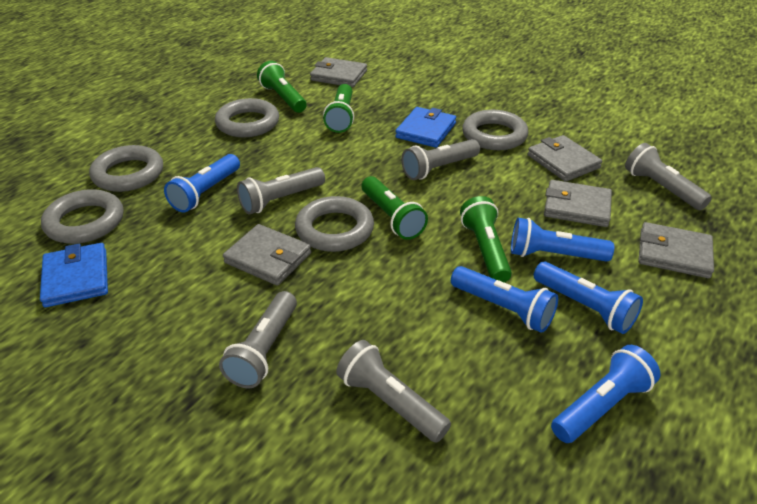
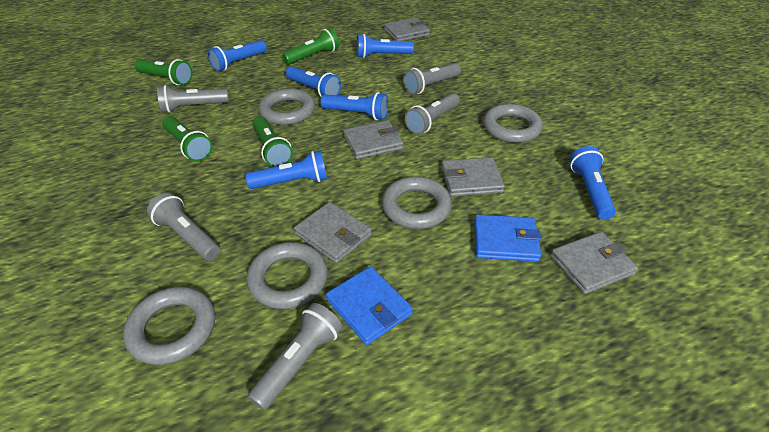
blue flashlight: 5 -> 6

